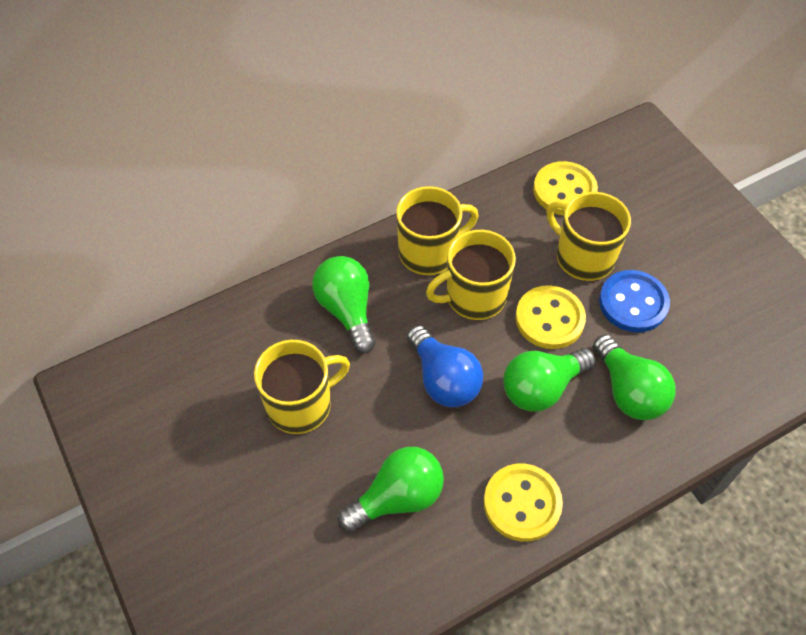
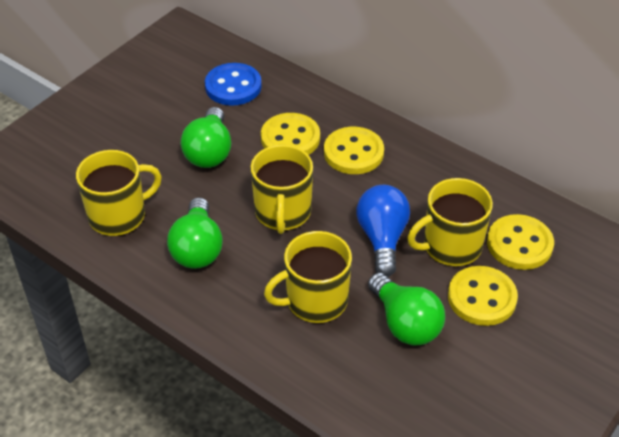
green light bulb: 4 -> 3
yellow button: 3 -> 4

